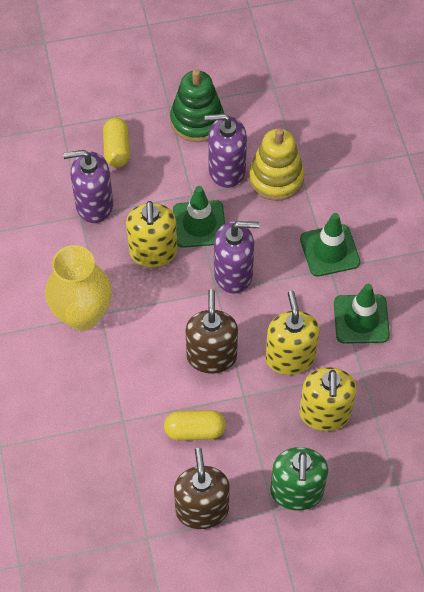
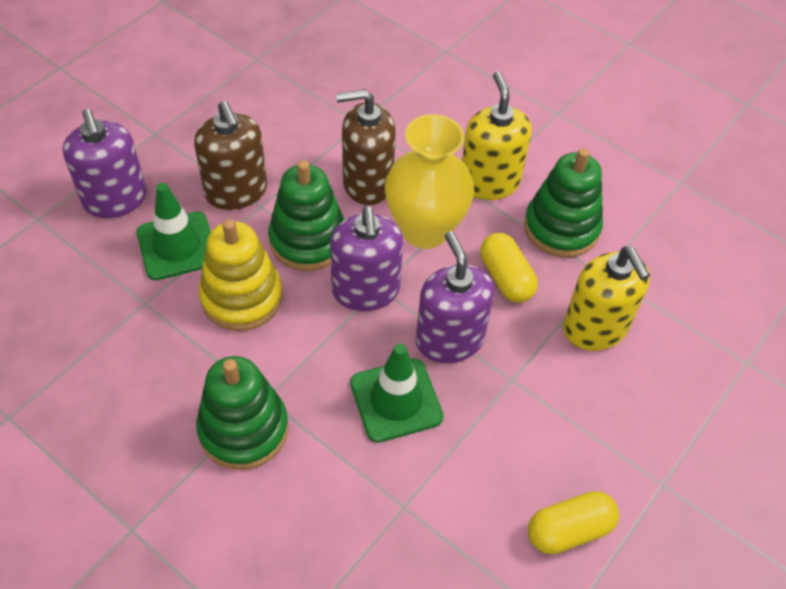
green soap dispenser: 1 -> 0
green stacking toy: 1 -> 3
green traffic cone: 3 -> 2
yellow soap dispenser: 3 -> 2

